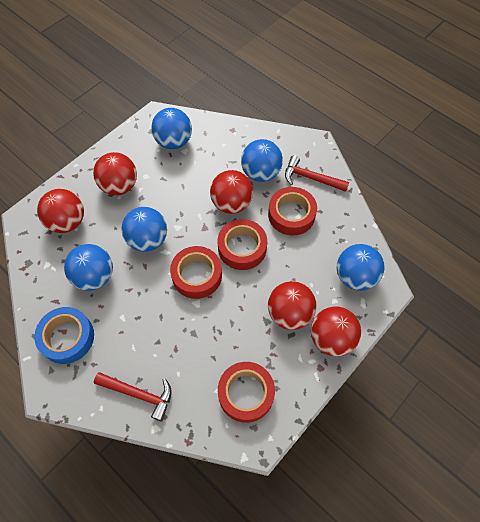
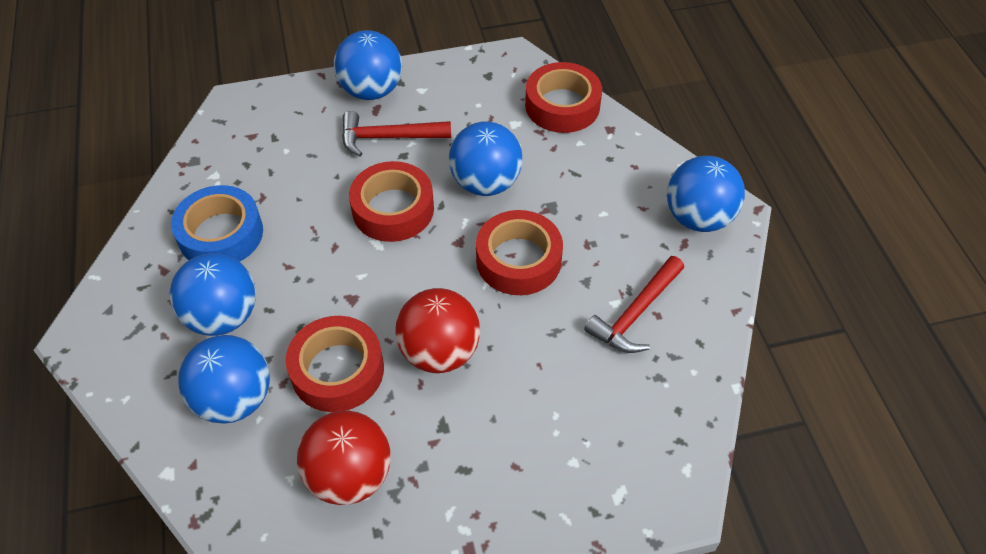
red ball: 5 -> 2

